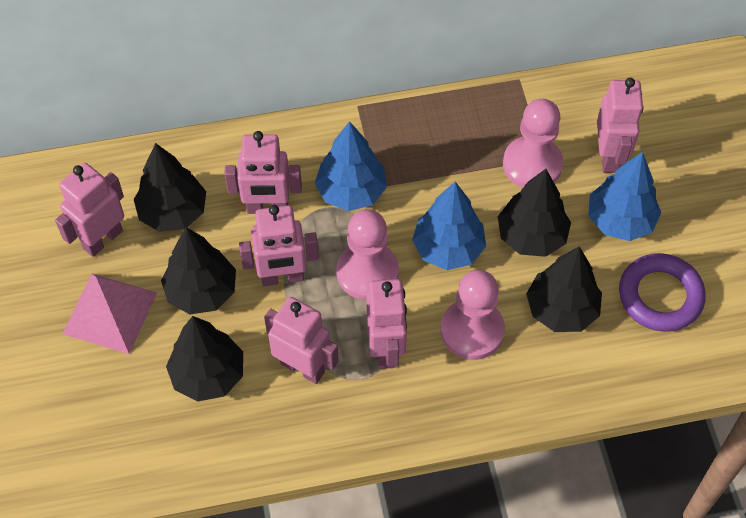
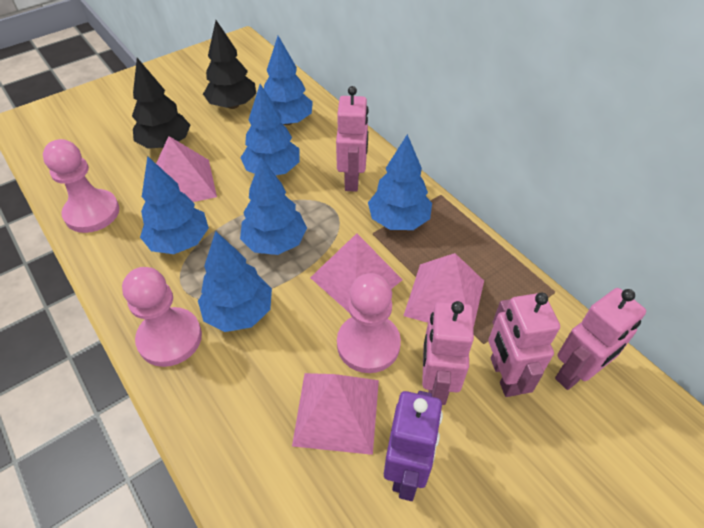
black tree: 5 -> 2
blue tree: 3 -> 6
pink pyramid: 1 -> 4
pink robot: 6 -> 4
purple ring: 1 -> 0
purple robot: 0 -> 1

